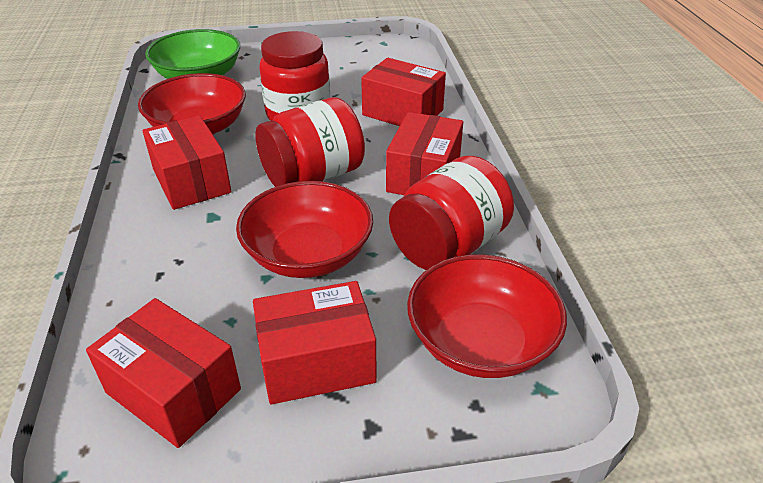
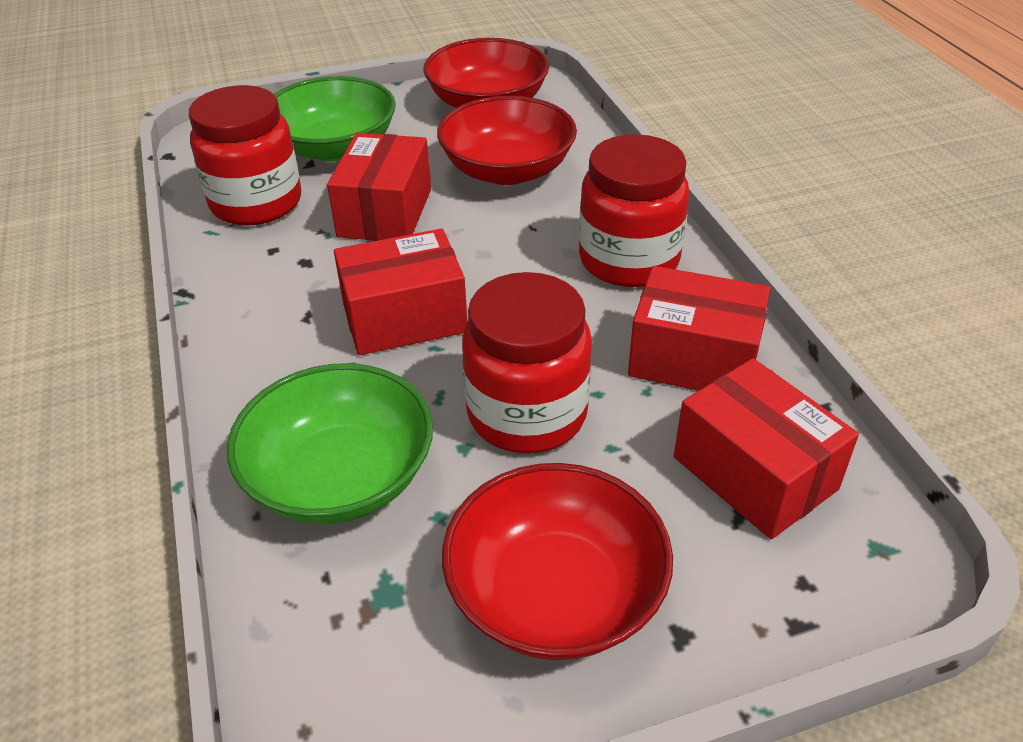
green bowl: 1 -> 2
red box: 5 -> 4

